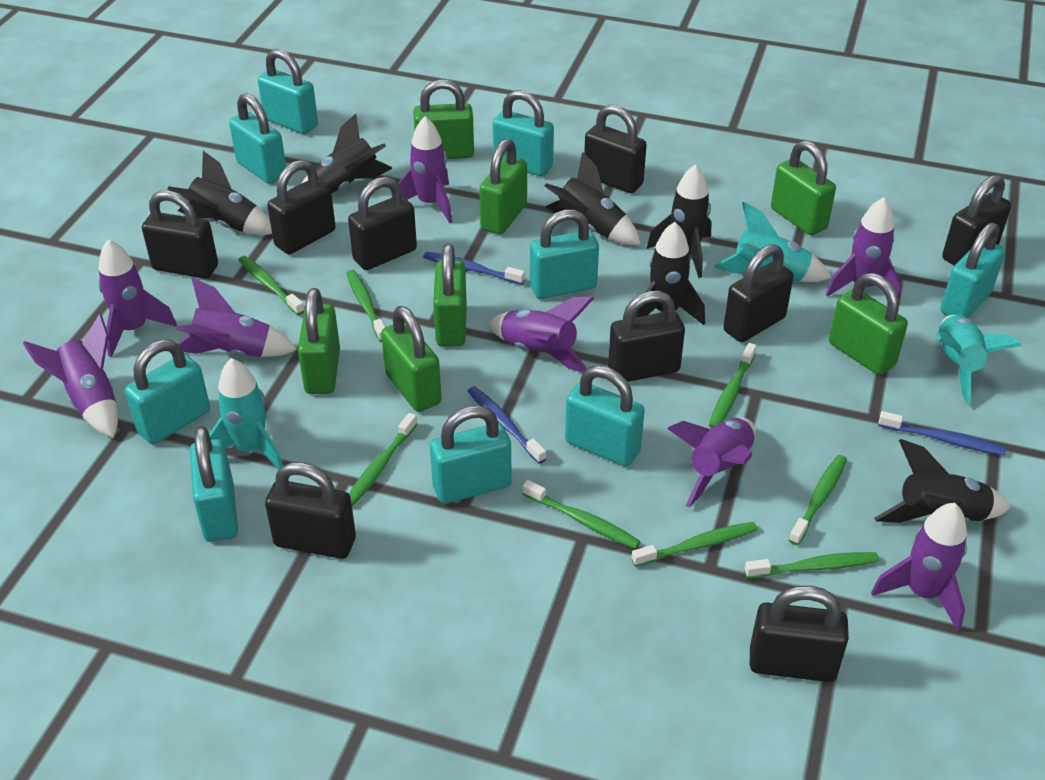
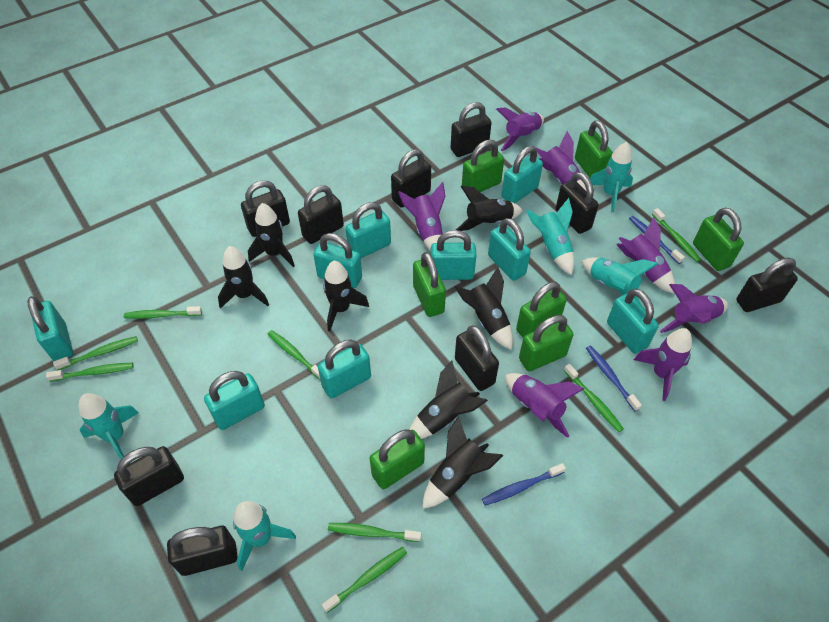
black rocket: 6 -> 7
purple rocket: 8 -> 7
turquoise rocket: 3 -> 5

